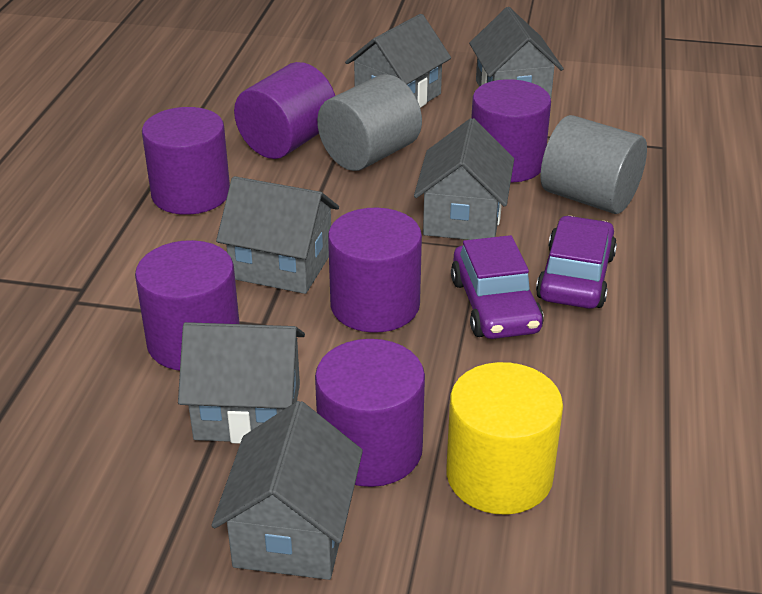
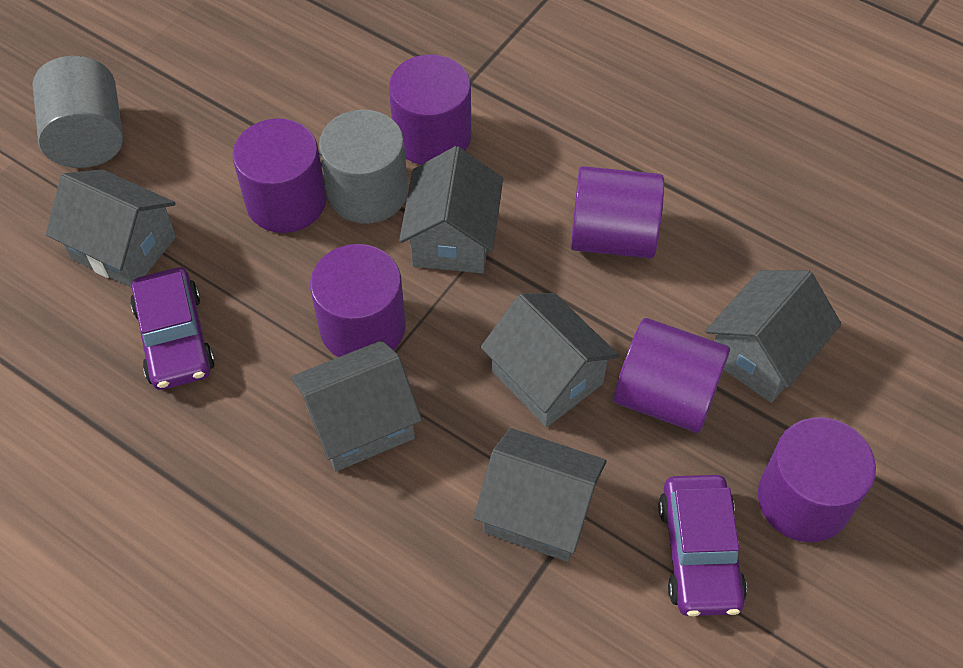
yellow cylinder: 1 -> 0

